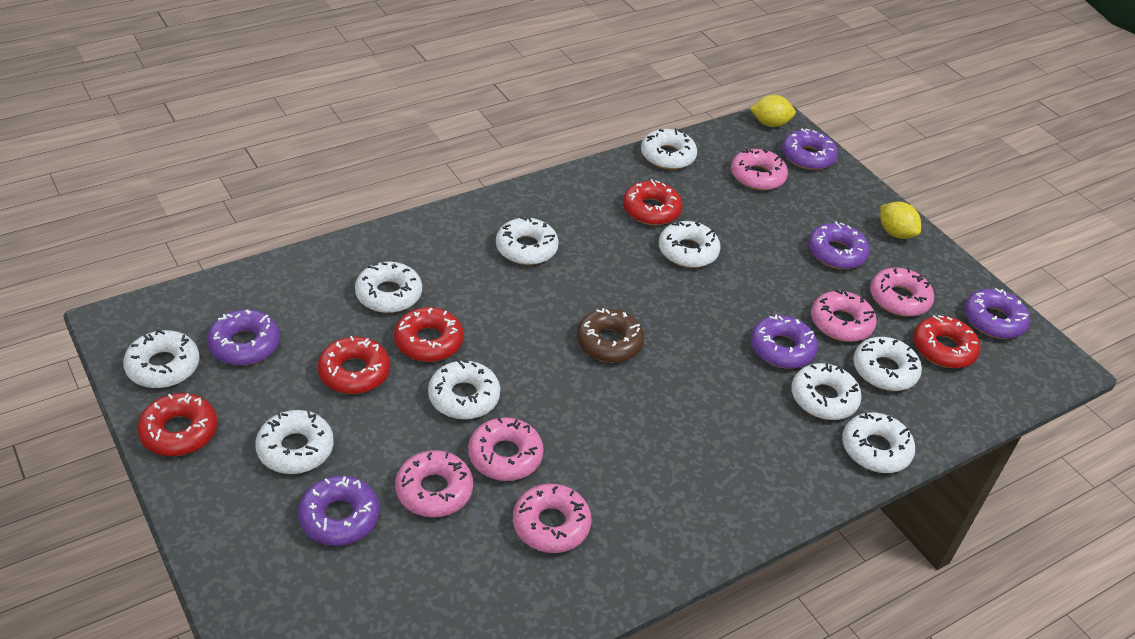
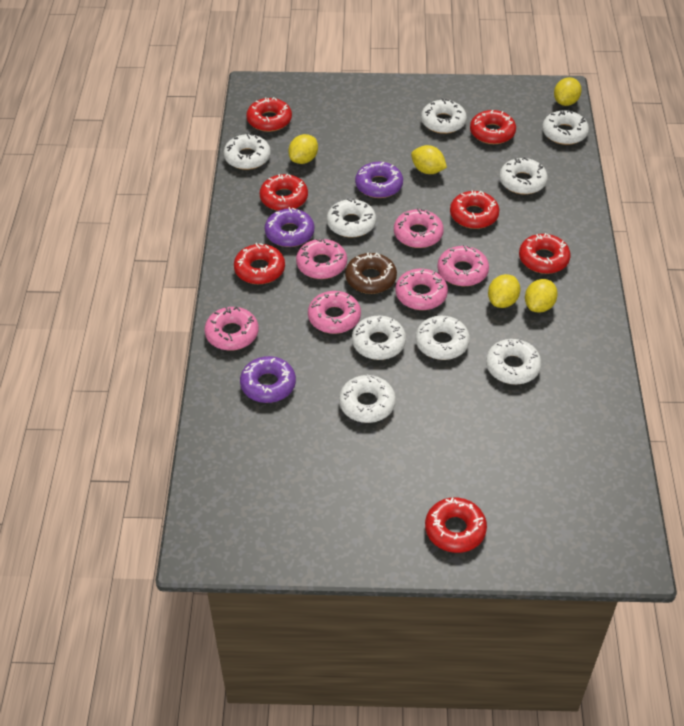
purple donut: 6 -> 3
red donut: 5 -> 7
white donut: 10 -> 9
yellow lemon: 2 -> 5

